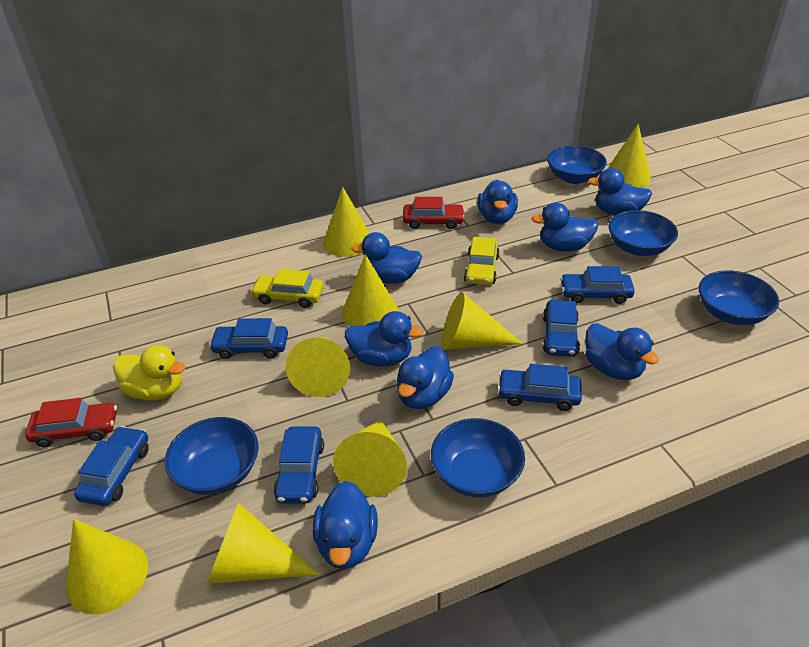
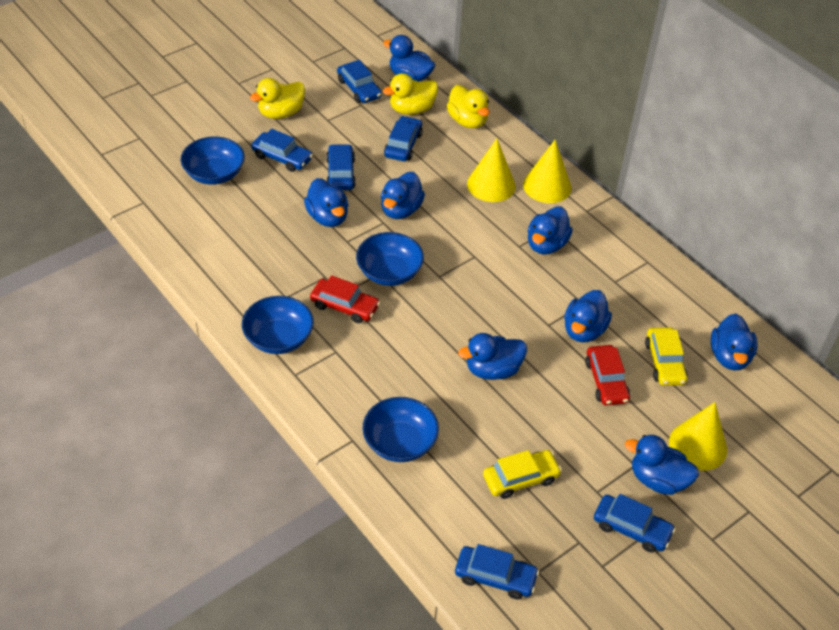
blue bowl: 5 -> 4
yellow cone: 8 -> 3
yellow duck: 1 -> 3

